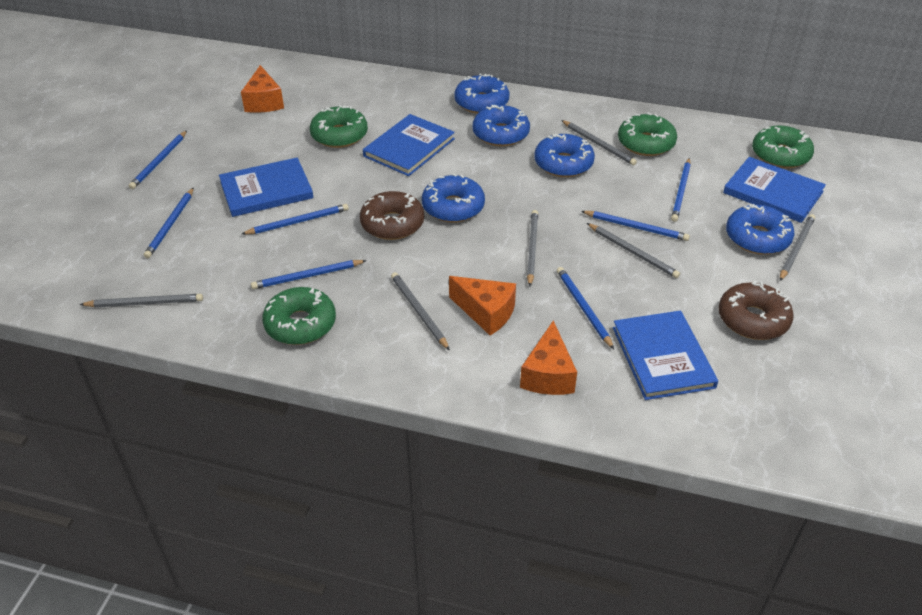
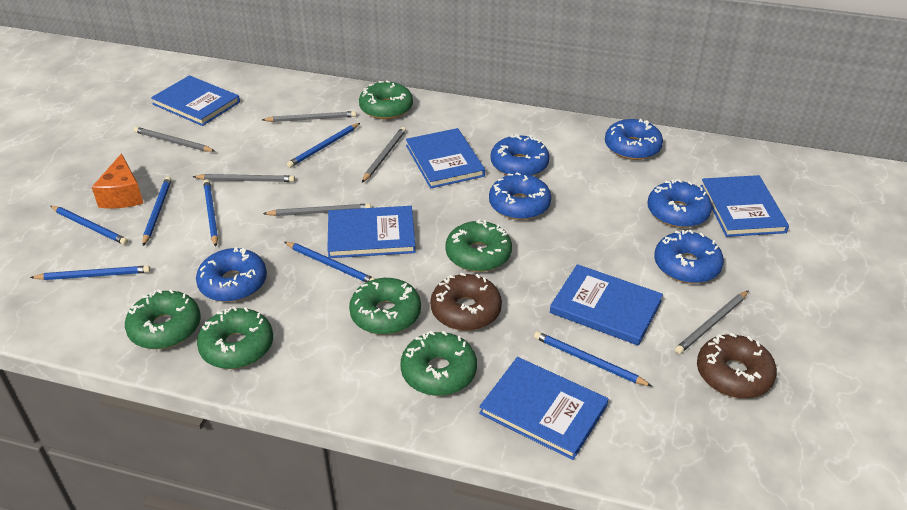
blue book: 4 -> 6
blue donut: 5 -> 6
green donut: 4 -> 6
orange cheese: 3 -> 1

